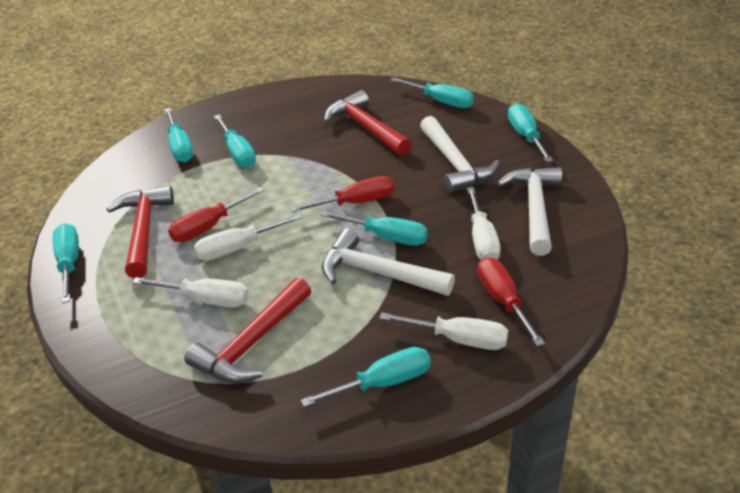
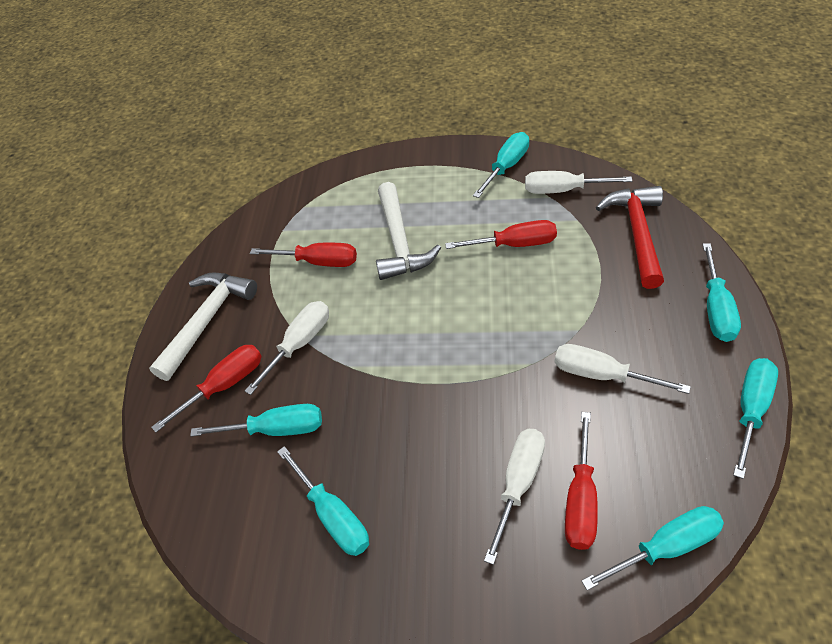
red hammer: 3 -> 1
red screwdriver: 3 -> 4
turquoise screwdriver: 7 -> 6
white hammer: 3 -> 2

